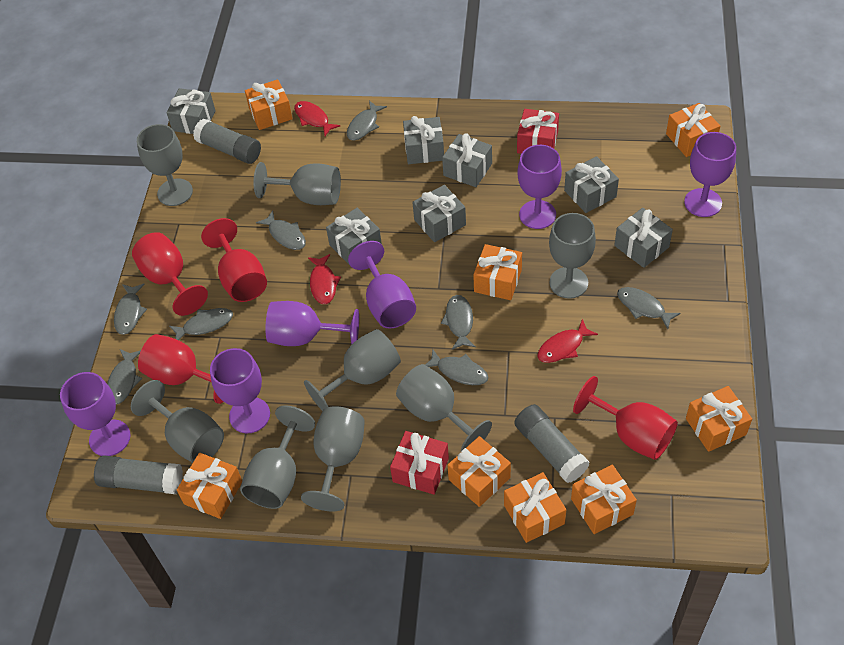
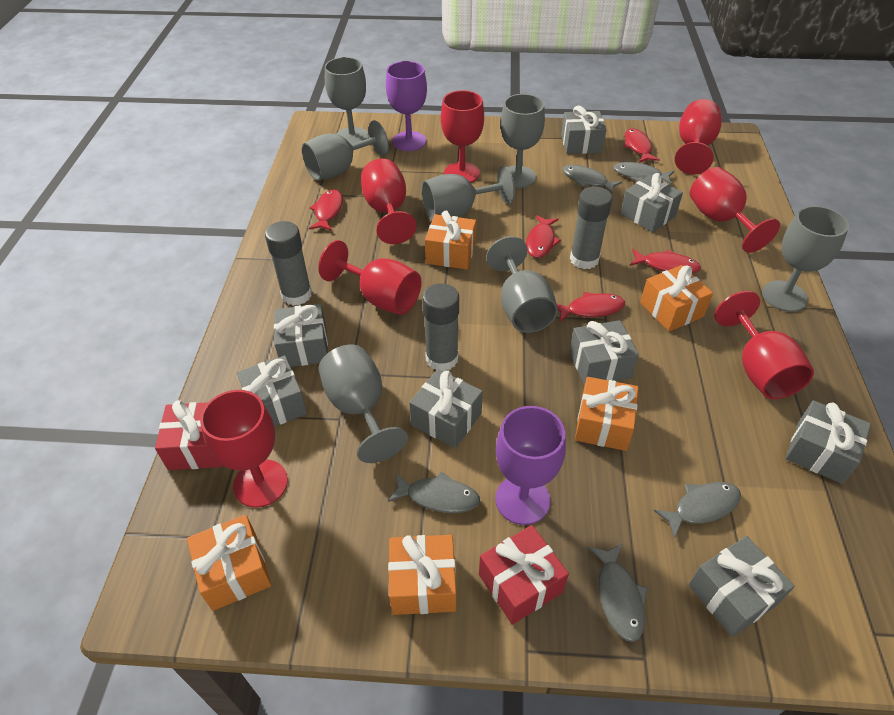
grey fish: 8 -> 5
grey gift: 7 -> 8
grey goblet: 8 -> 7
orange gift: 8 -> 5
purple goblet: 6 -> 2
red fish: 3 -> 5
red goblet: 4 -> 7

